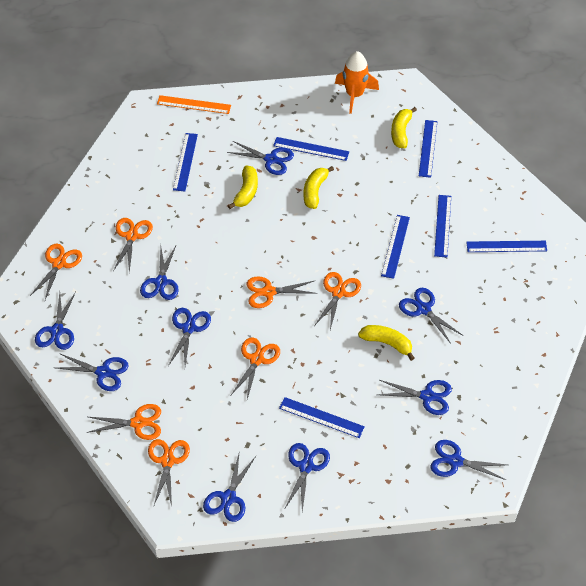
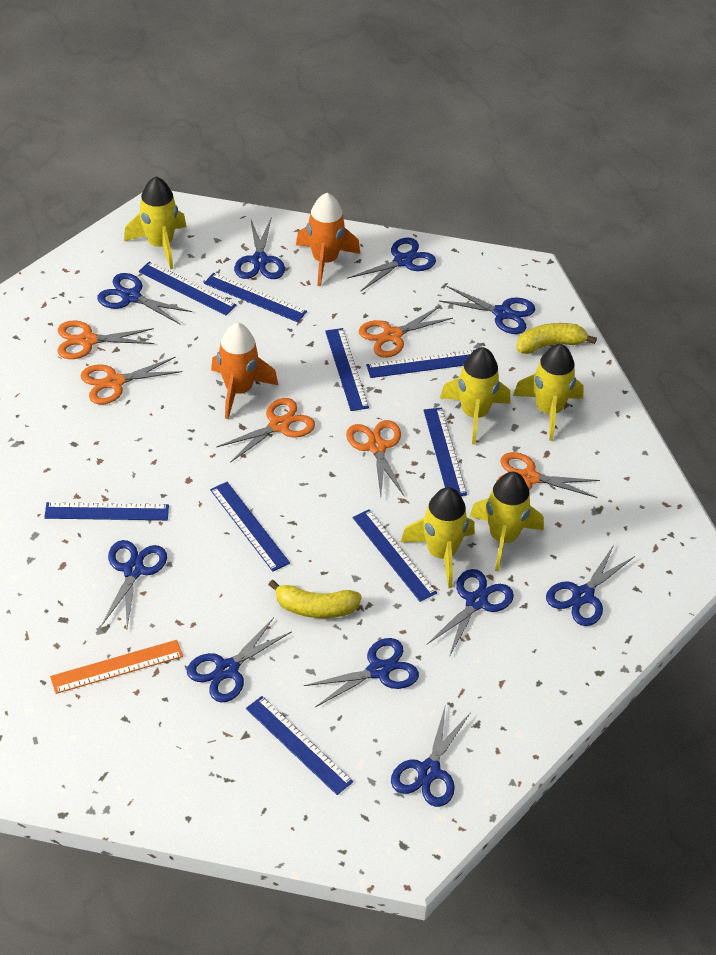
blue ruler: 7 -> 9
orange rocket: 1 -> 2
orange scissors: 7 -> 6
yellow banana: 4 -> 2
yellow rocket: 0 -> 5

